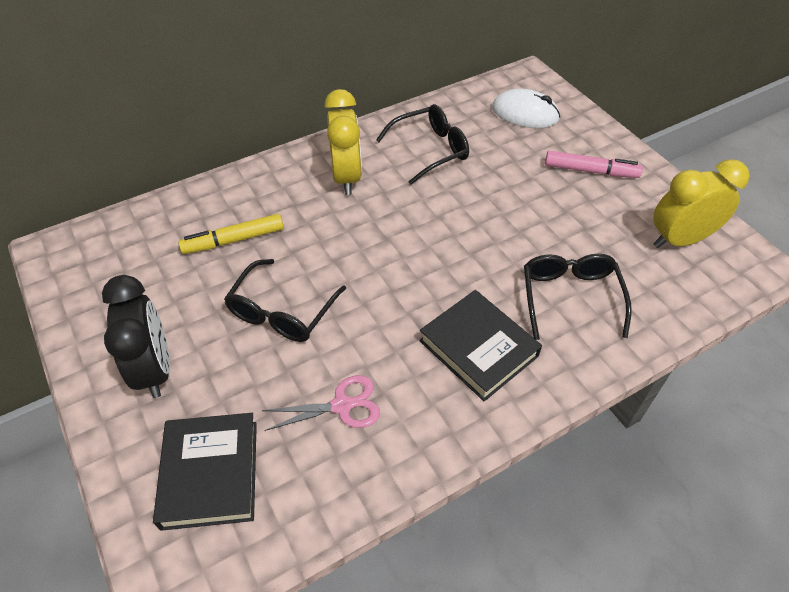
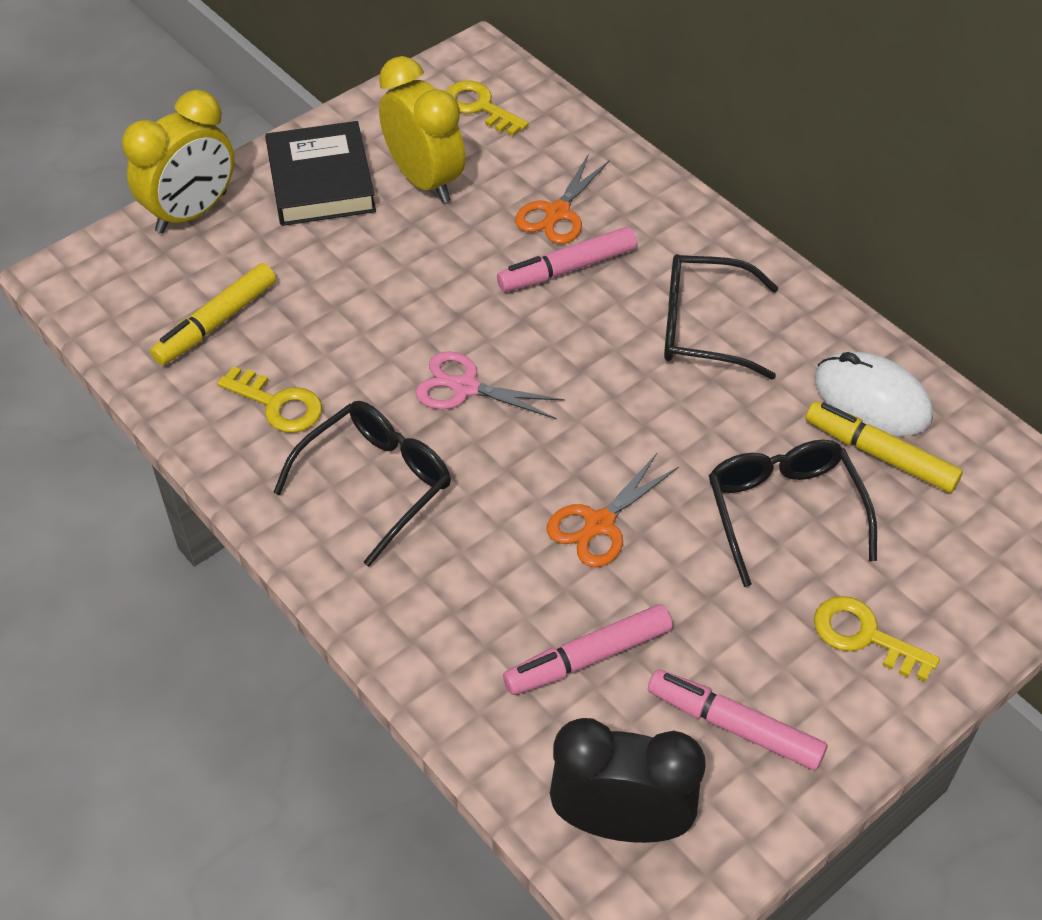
black book: 2 -> 1
orange scissors: 0 -> 2
pink marker: 1 -> 3
yellow key: 0 -> 3
yellow marker: 1 -> 2

